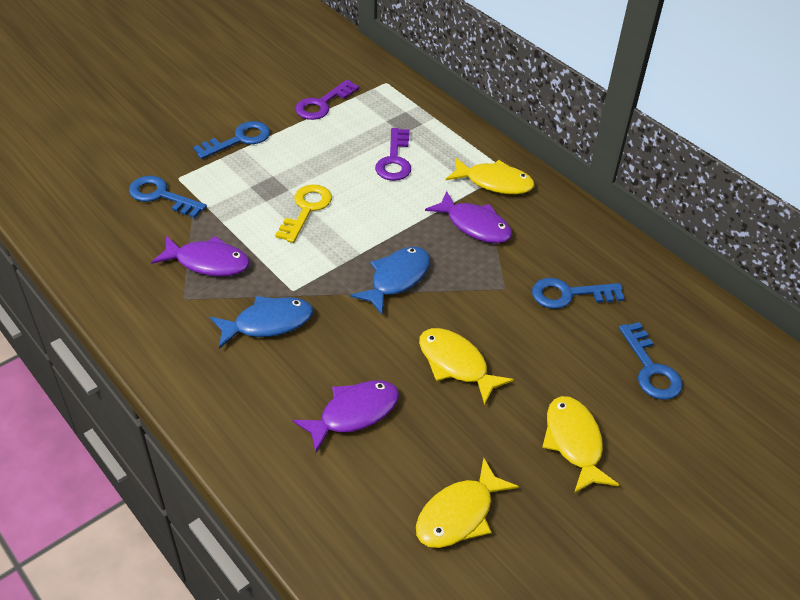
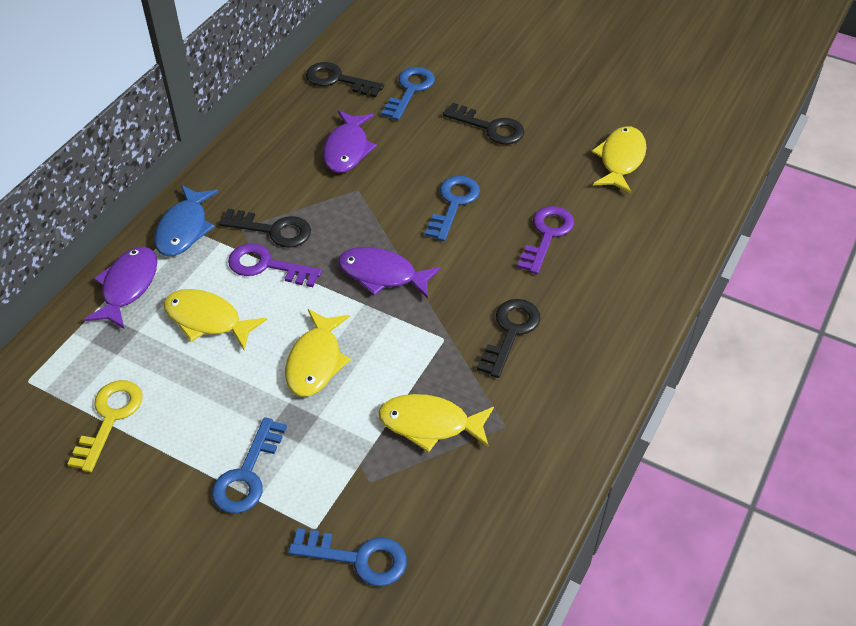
black key: 0 -> 4
blue fish: 2 -> 1

